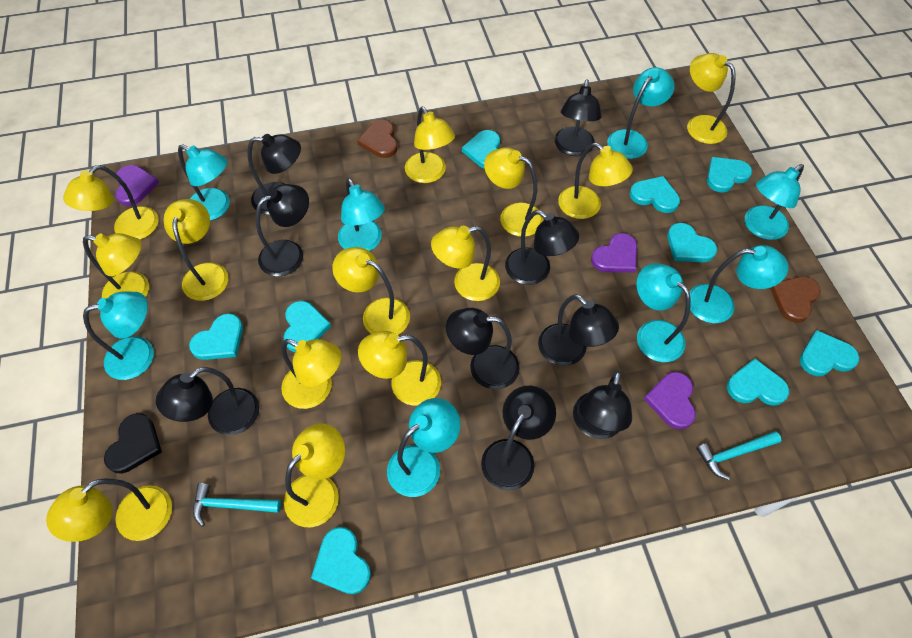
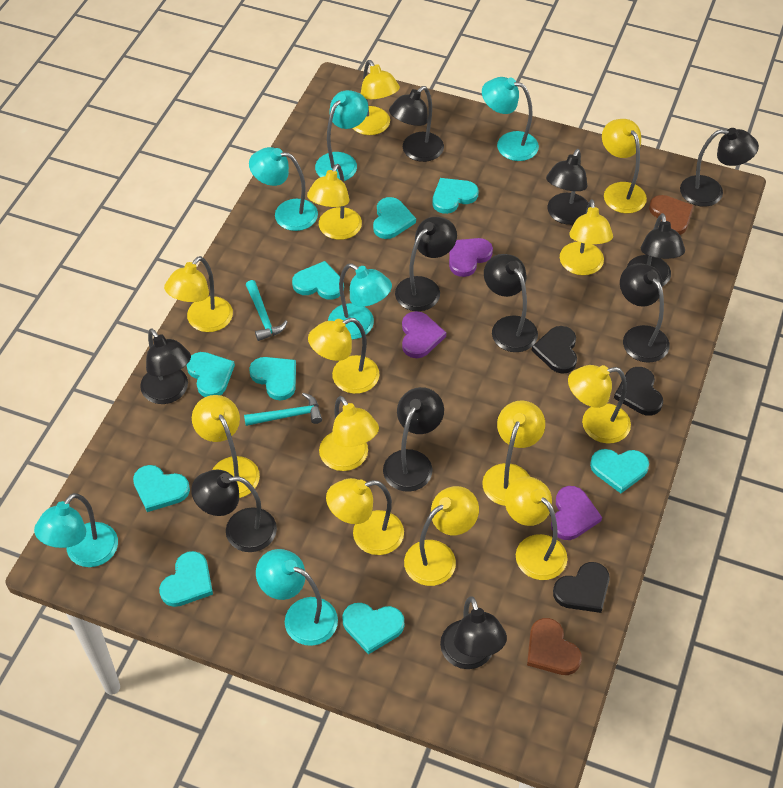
black heart: 1 -> 3
black lamp: 9 -> 11
turquoise lamp: 8 -> 6

